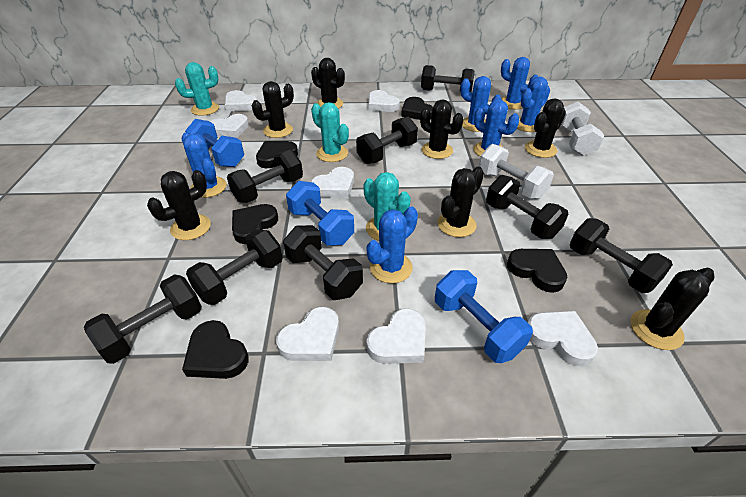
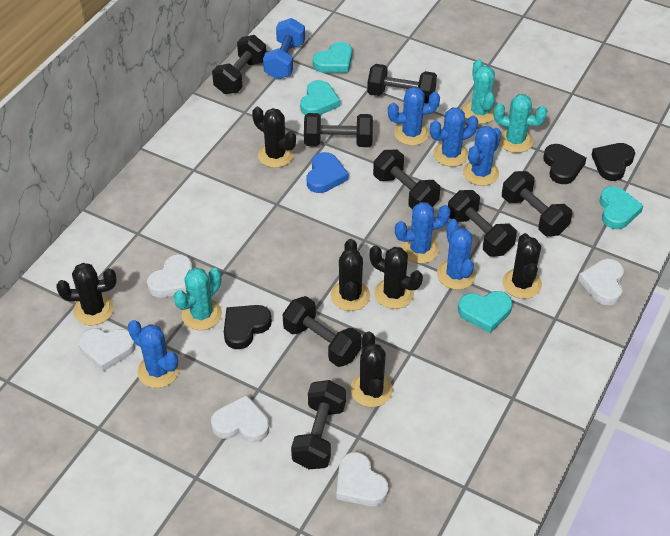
black cactus: 7 -> 6
black heart: 5 -> 3
blue dumbbell: 3 -> 1
blue heart: 0 -> 1
turquoise heart: 0 -> 4
white dumbbell: 2 -> 0
white heart: 7 -> 5

